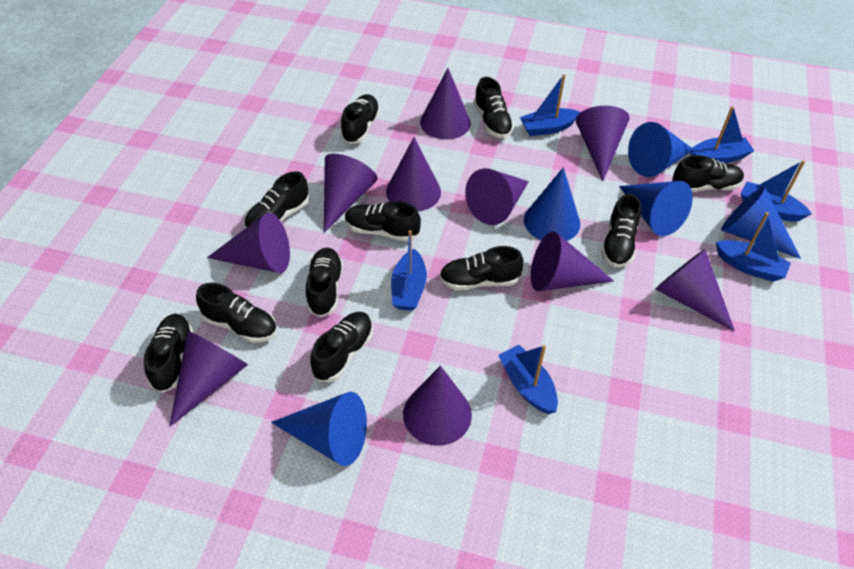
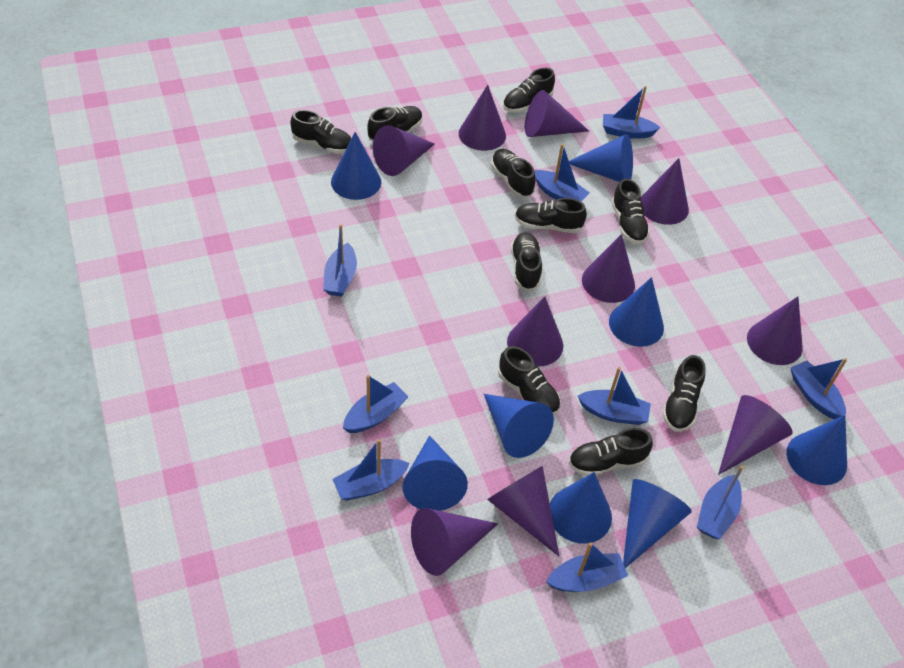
black shoe: 11 -> 10
blue boat: 6 -> 9
blue cone: 5 -> 8

